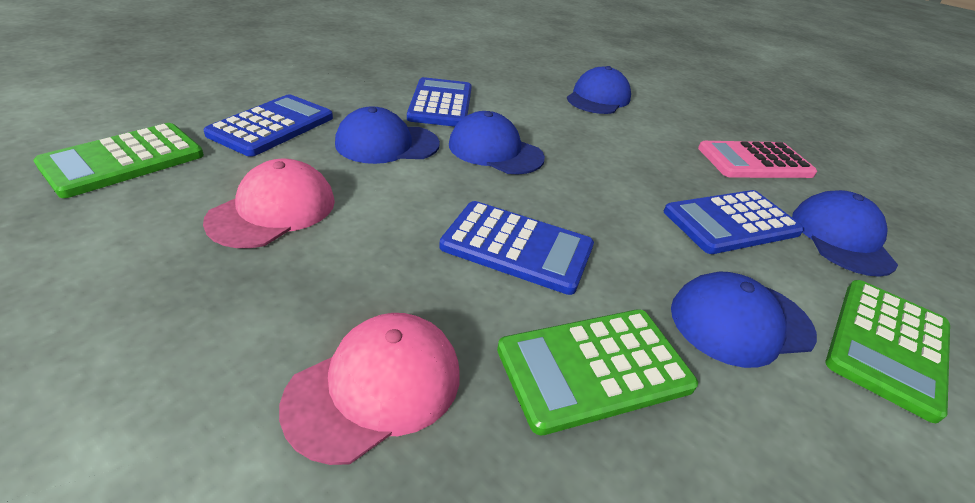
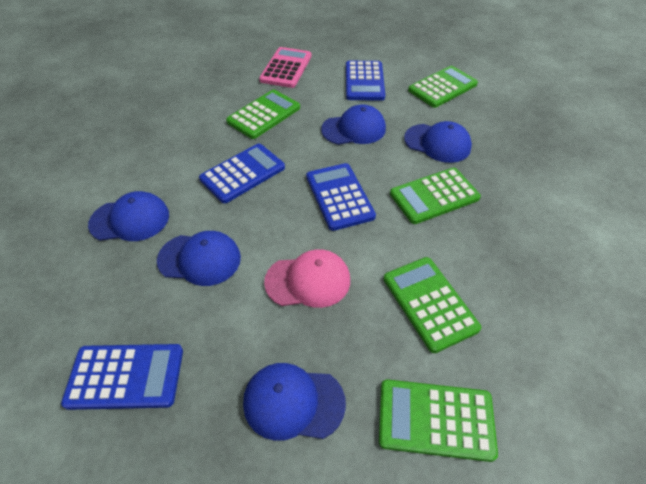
green calculator: 3 -> 5
pink cap: 2 -> 1

